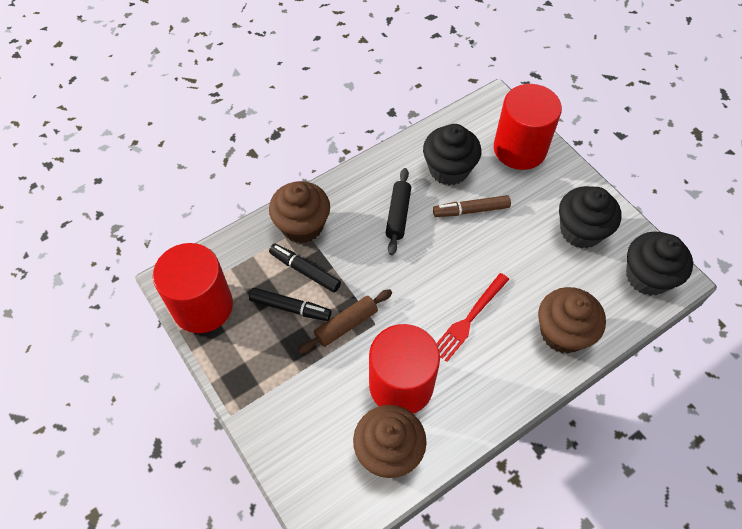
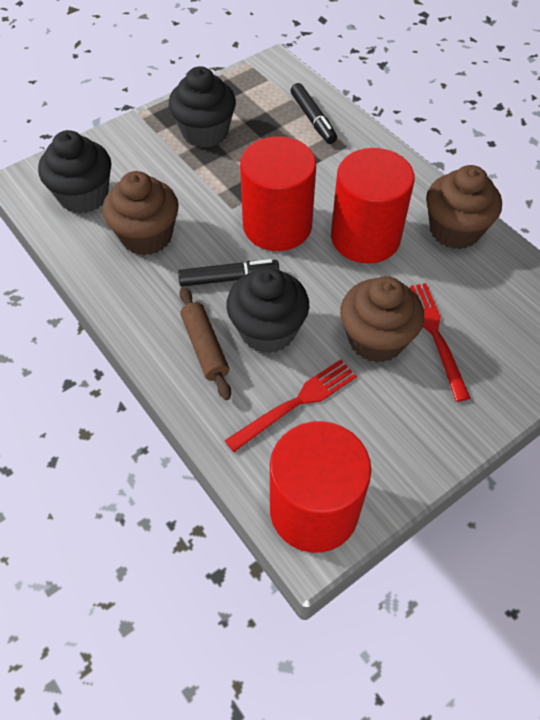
black rolling pin: 1 -> 0
brown marker: 1 -> 0
red fork: 1 -> 2

